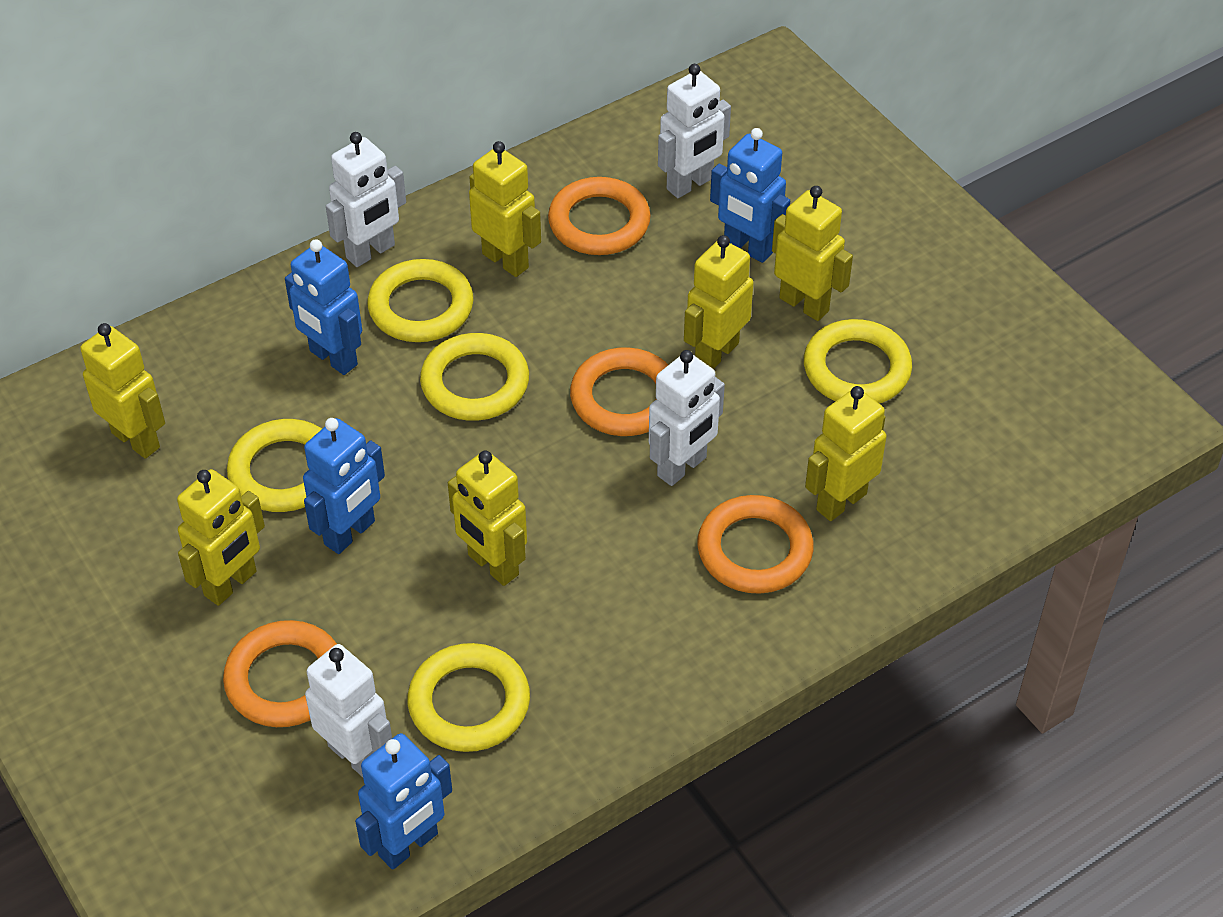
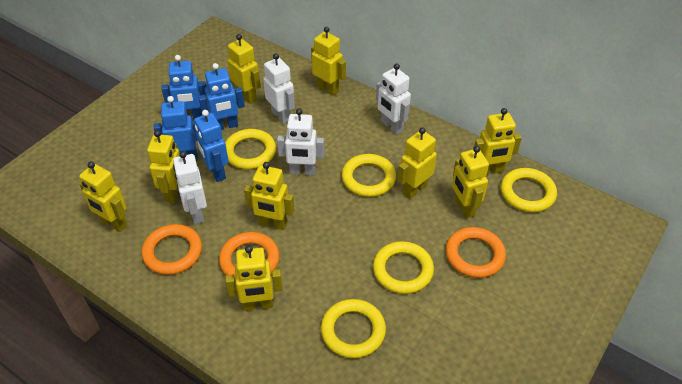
orange ring: 4 -> 3
yellow robot: 7 -> 9

